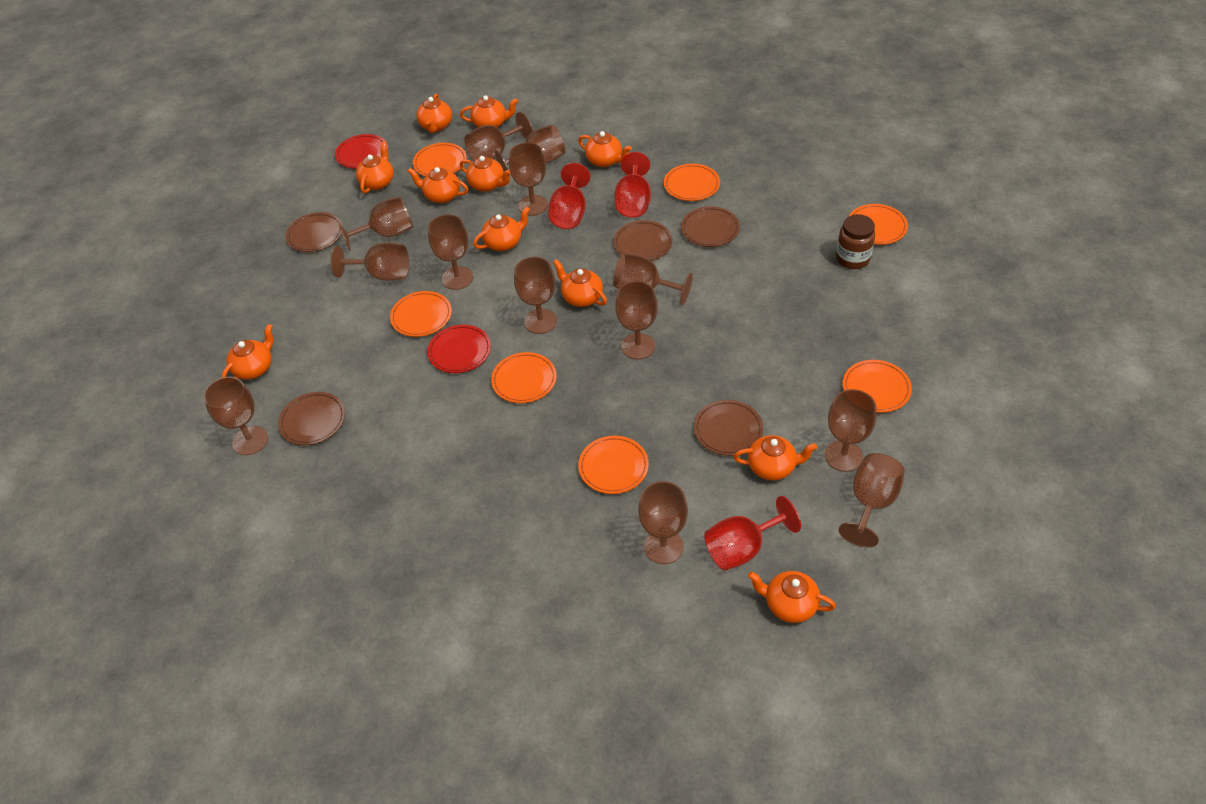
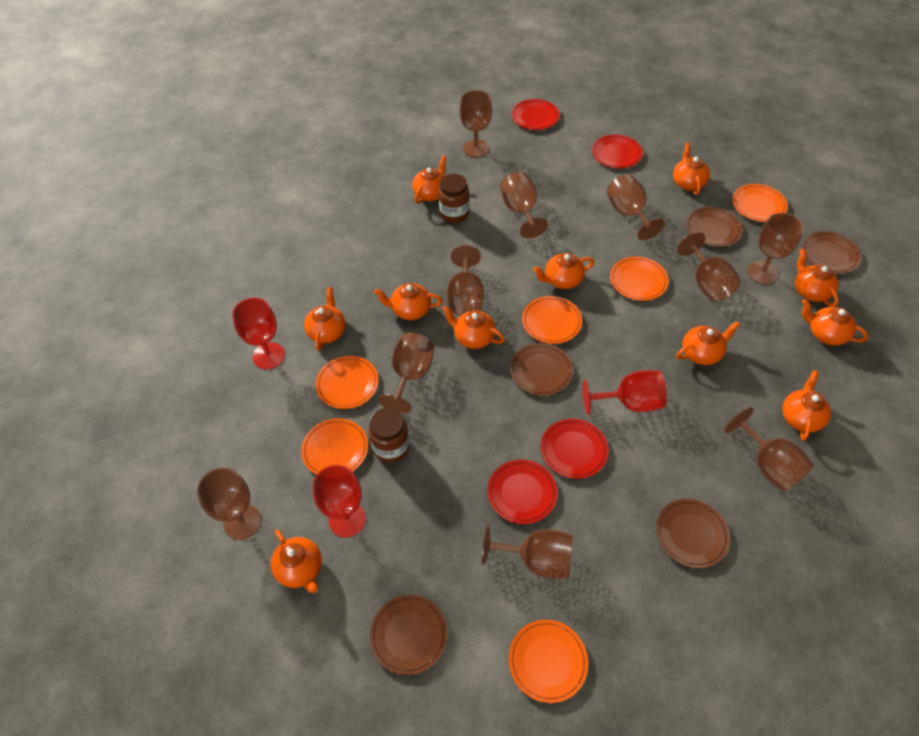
brown goblet: 13 -> 10
brown jar: 1 -> 2
orange plate: 7 -> 6
red plate: 2 -> 4

